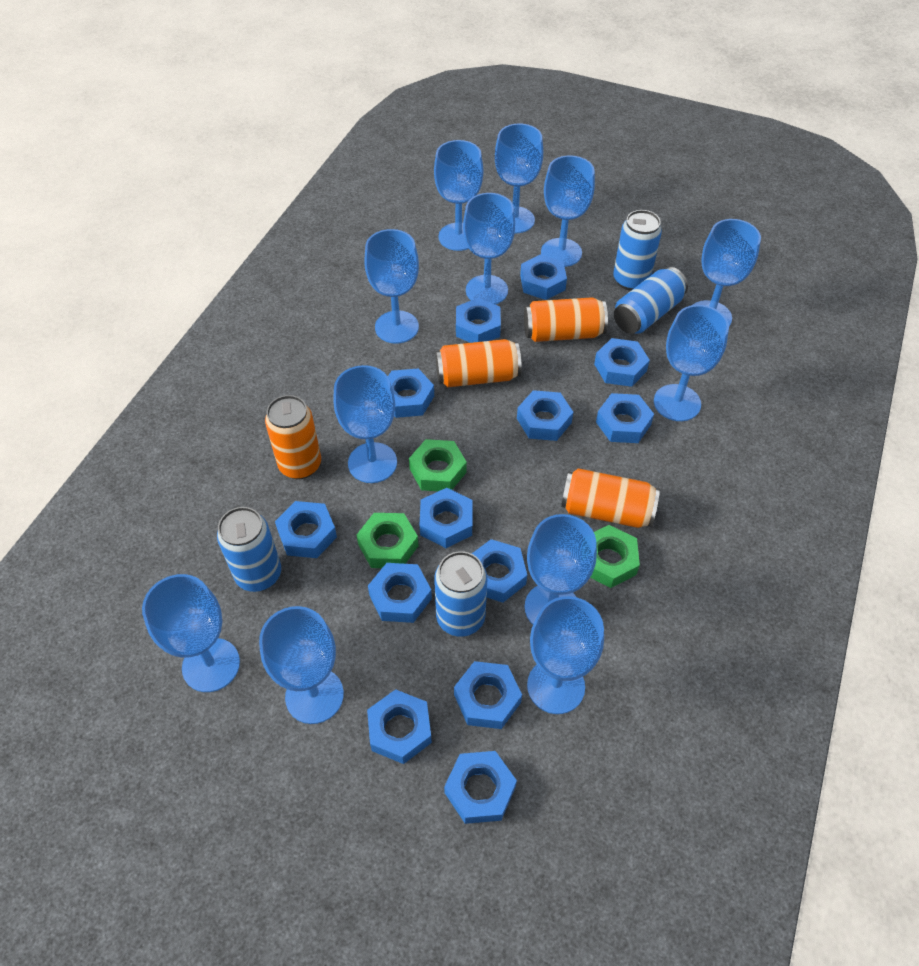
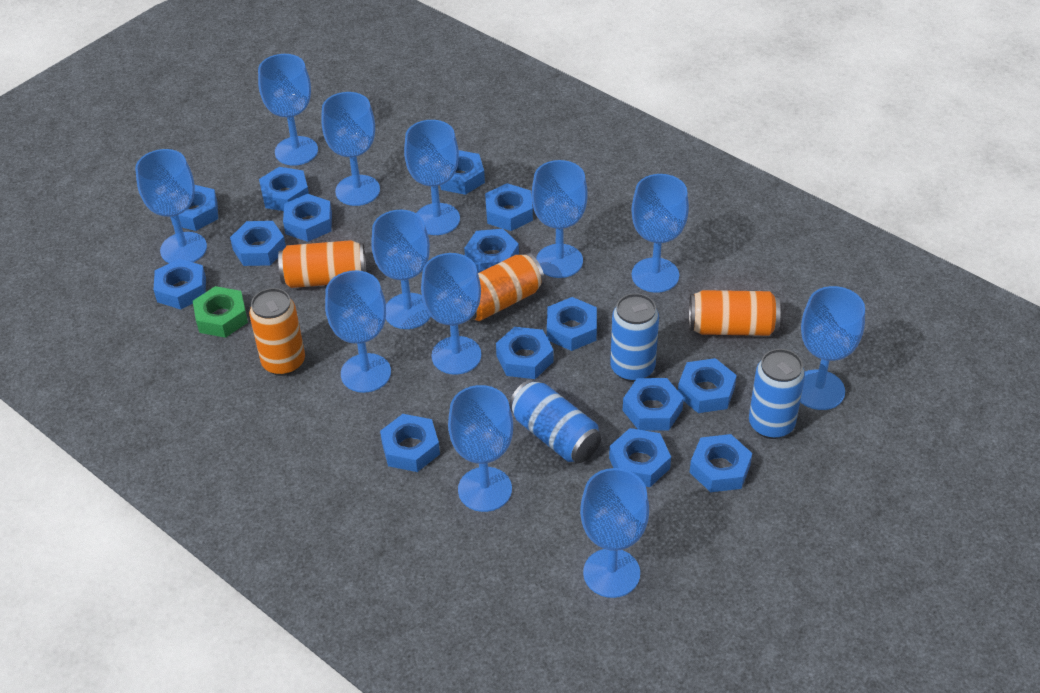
blue can: 4 -> 3
blue nut: 13 -> 15
green nut: 3 -> 1

